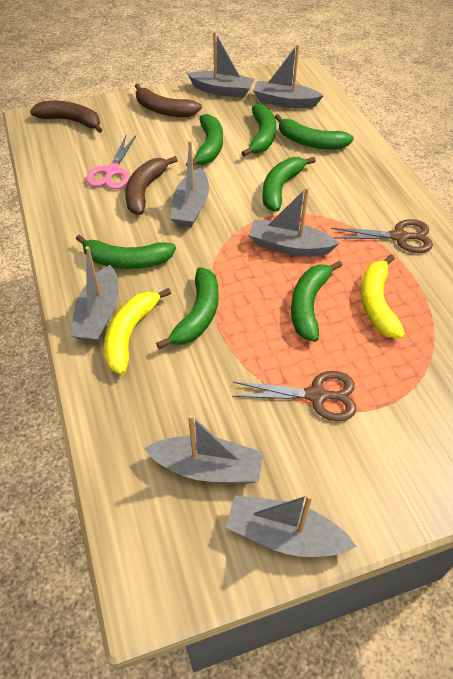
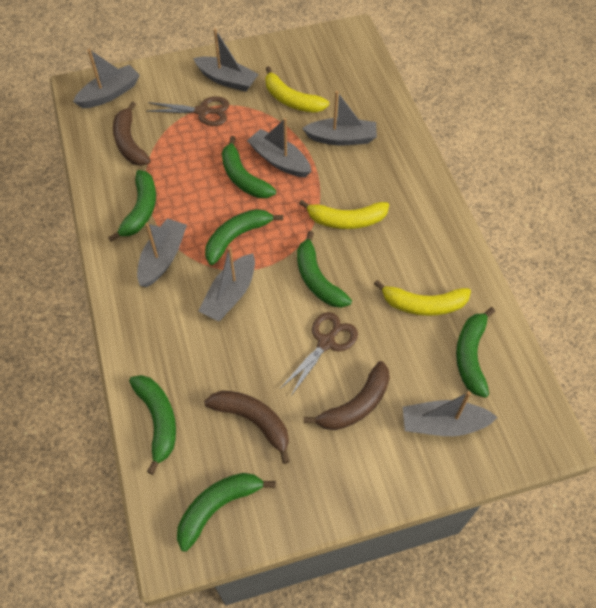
pink scissors: 1 -> 0
yellow banana: 2 -> 3

